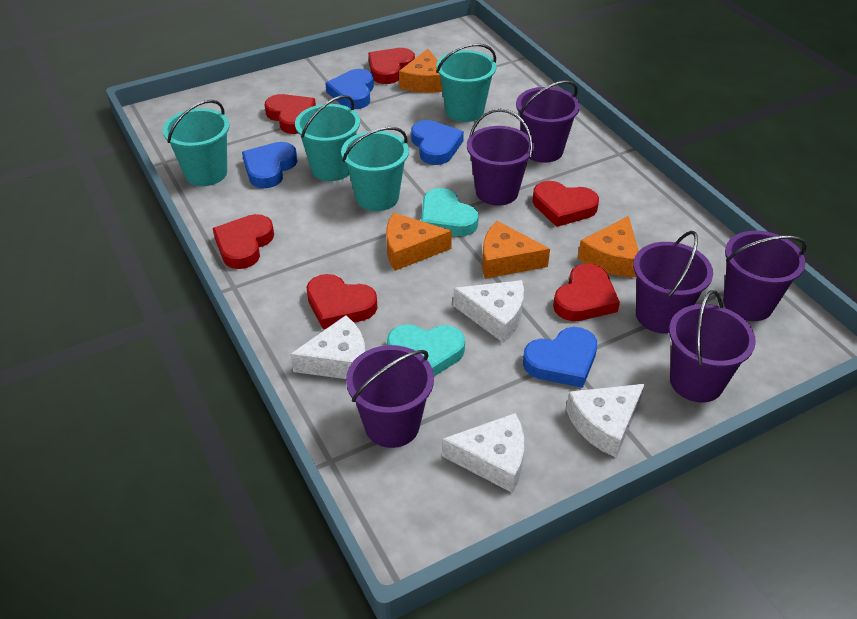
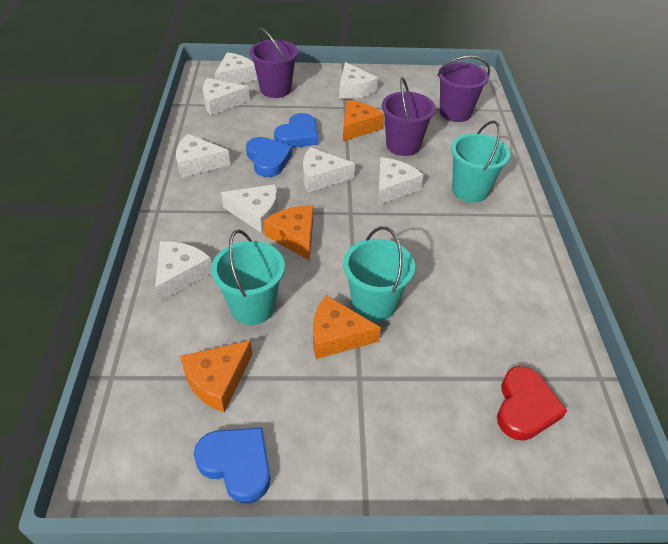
blue heart: 4 -> 3
purple bucket: 6 -> 3
red heart: 6 -> 1
turquoise bucket: 4 -> 3
turquoise heart: 2 -> 0
white cheese: 4 -> 8

